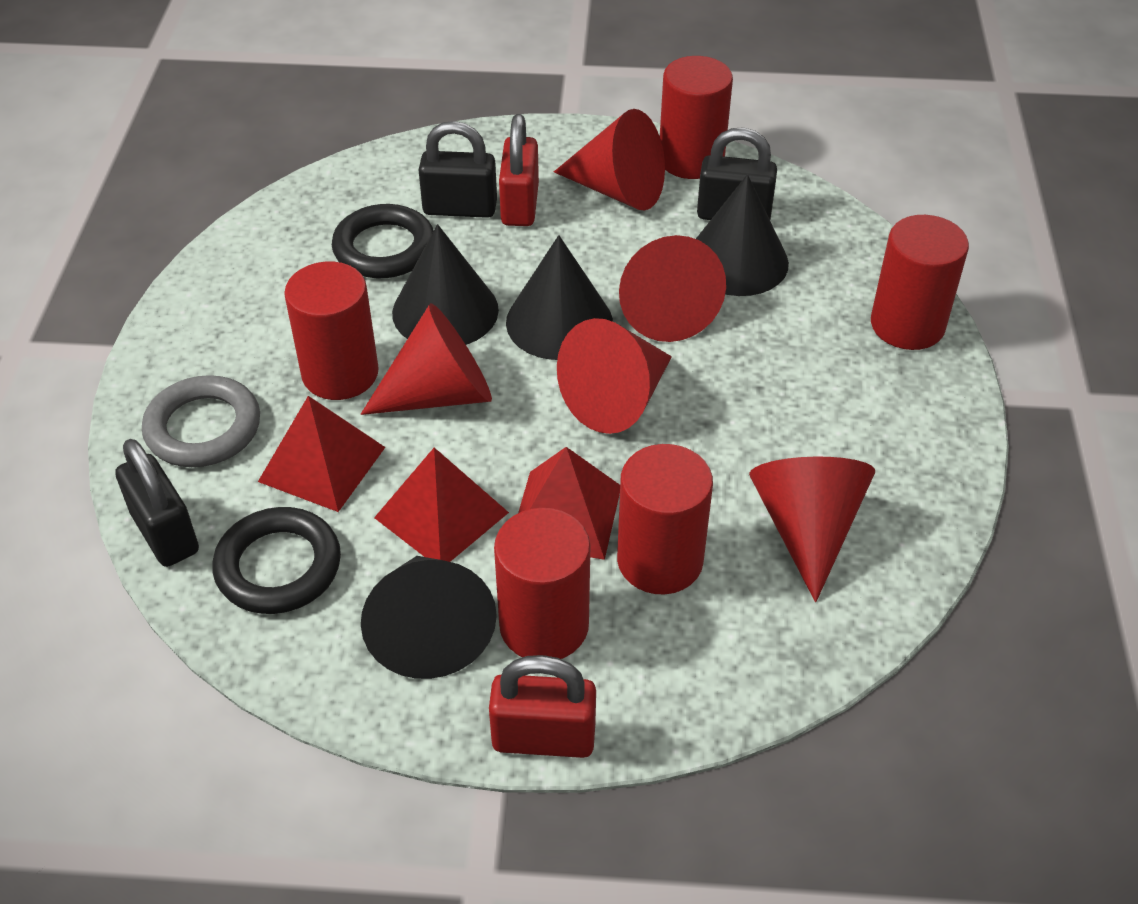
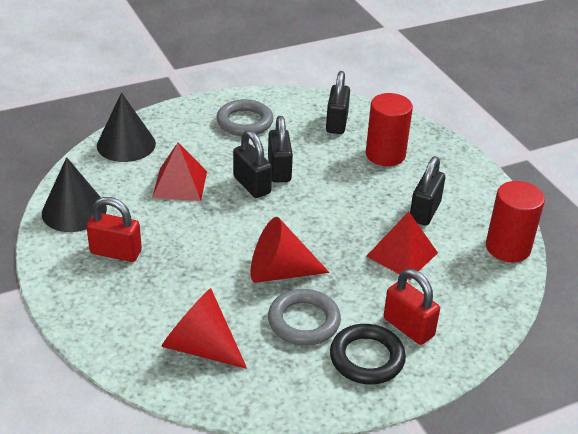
black cone: 4 -> 2
black padlock: 3 -> 4
black ring: 2 -> 1
grey ring: 1 -> 2
red cone: 5 -> 2
red cylinder: 5 -> 2
red pyramid: 3 -> 2

